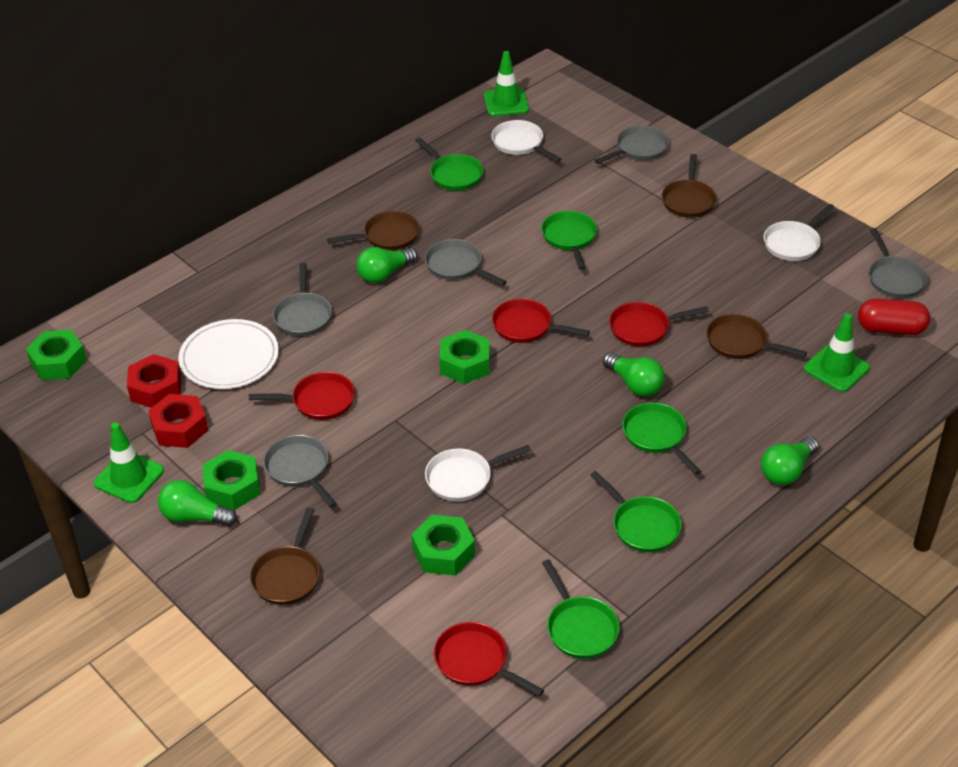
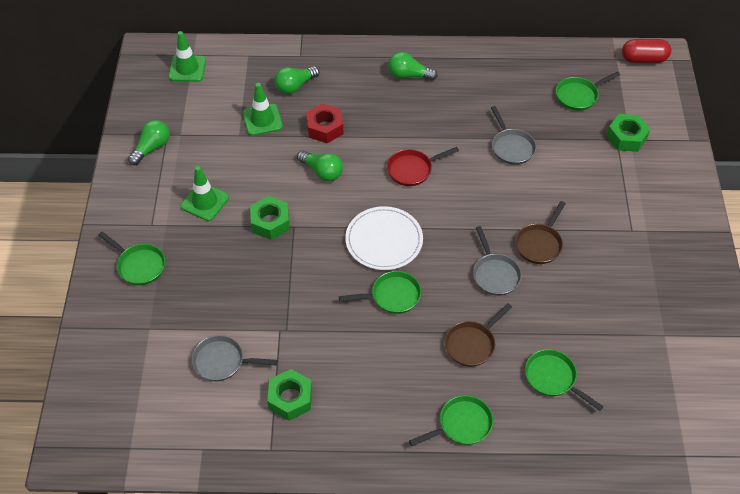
brown pan: 4 -> 2
green nut: 4 -> 3
grey pan: 5 -> 3
red nut: 2 -> 1
red pan: 4 -> 1
white pan: 3 -> 0

